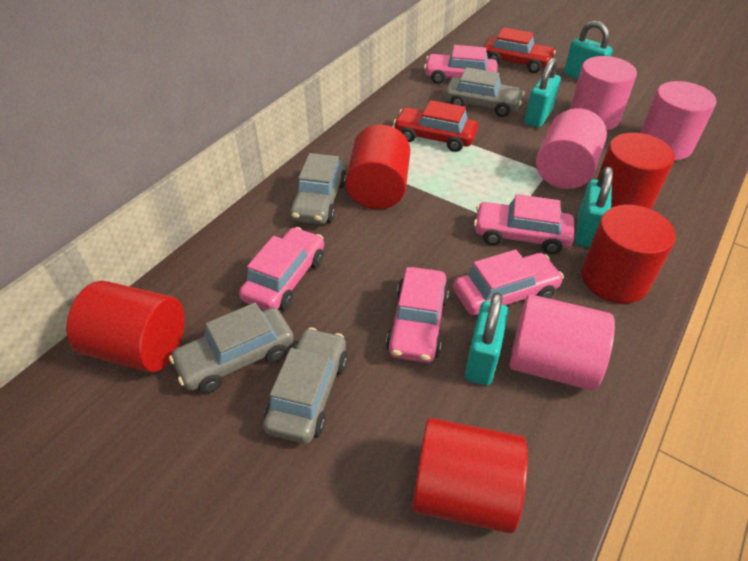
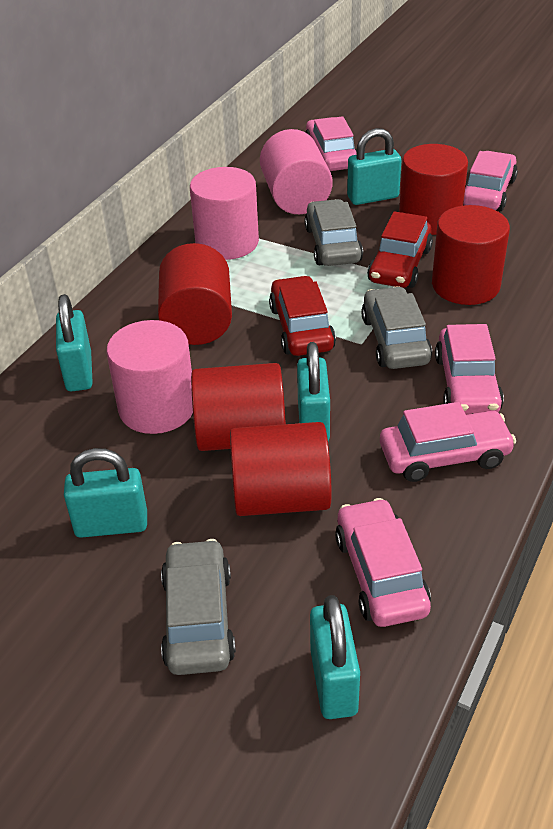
grey car: 4 -> 3
pink cylinder: 4 -> 3
turquoise padlock: 4 -> 5

